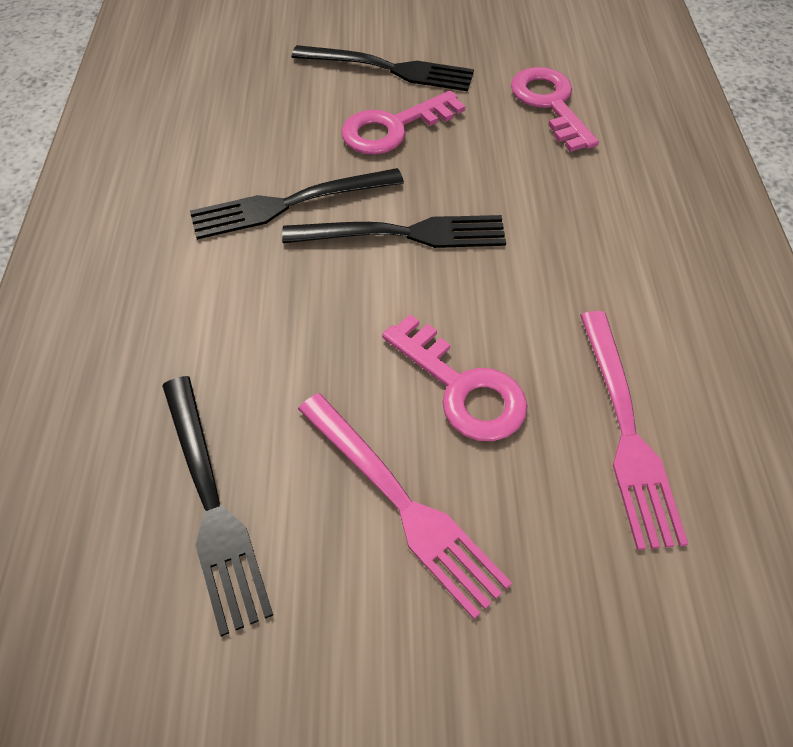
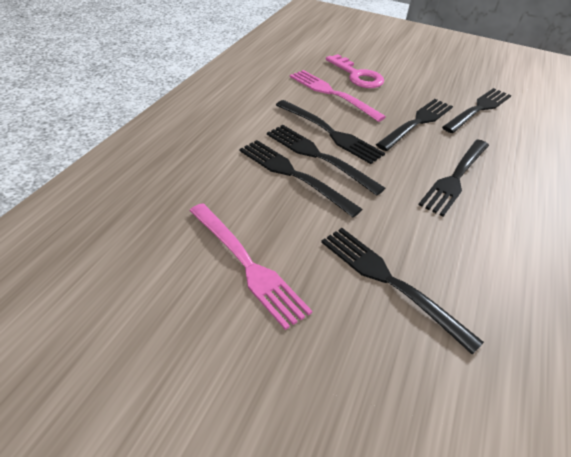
black fork: 4 -> 7
pink key: 3 -> 1

